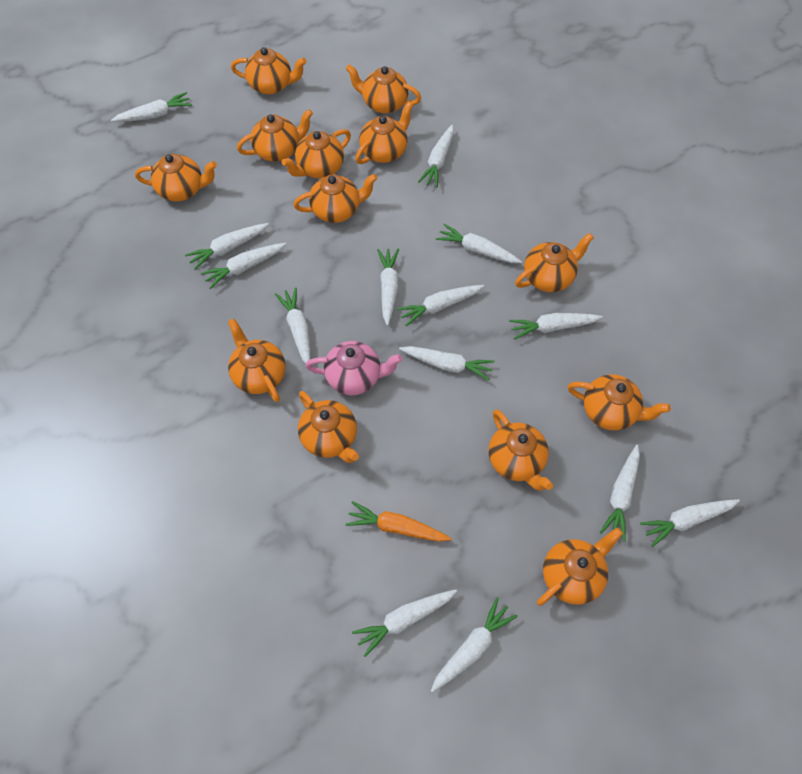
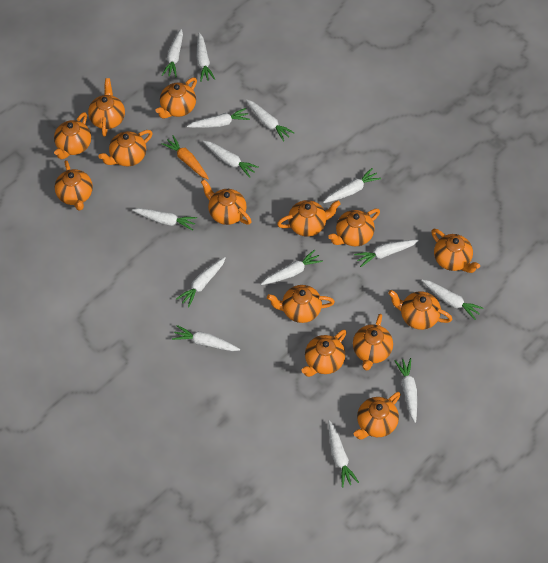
orange teapot: 13 -> 14
pink teapot: 1 -> 0

